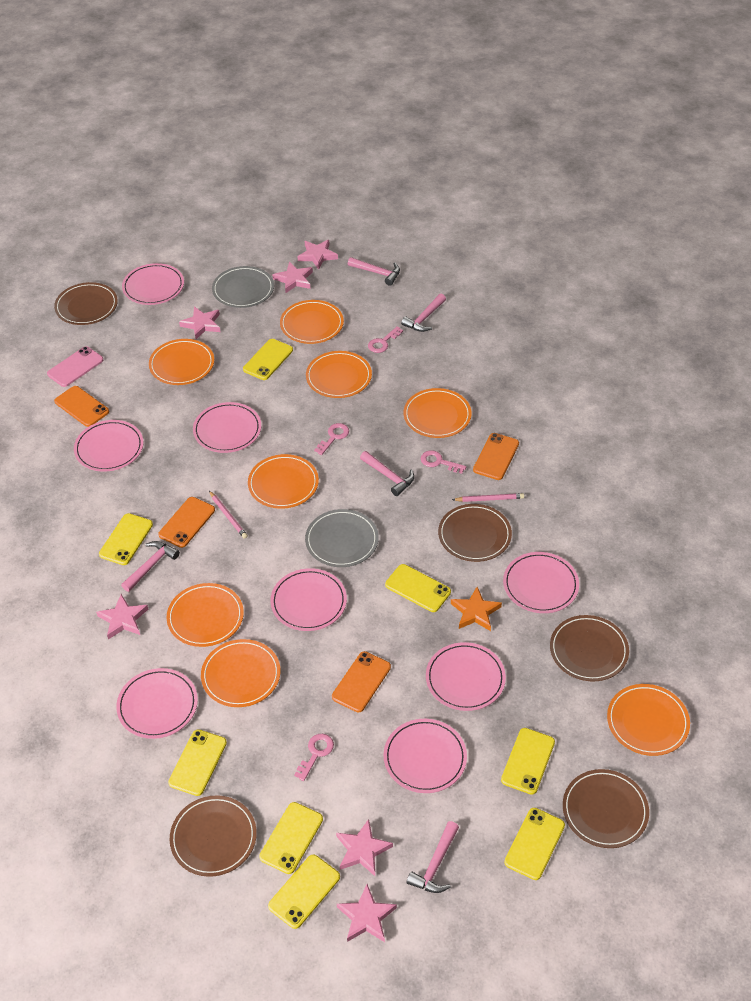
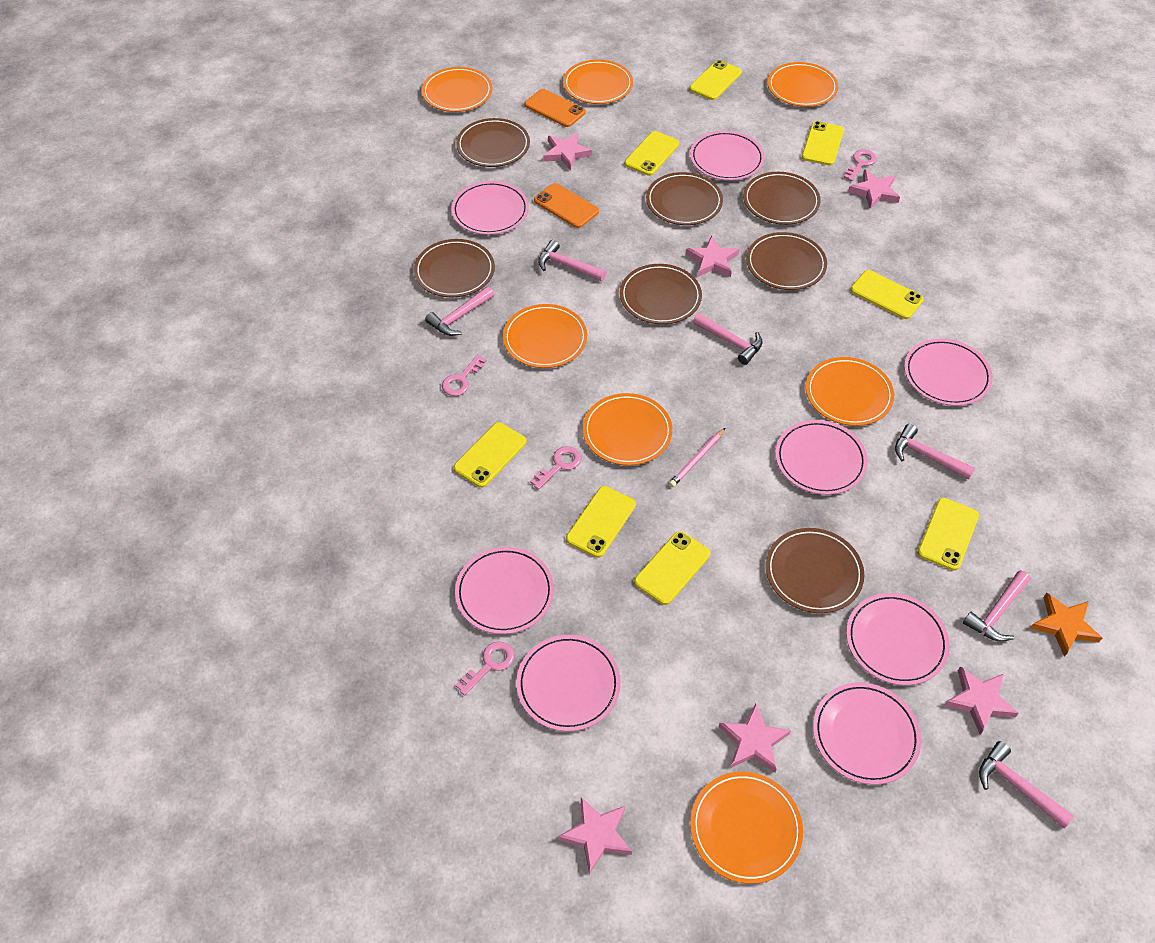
brown plate: 5 -> 7
grey plate: 2 -> 0
orange phone: 4 -> 2
orange plate: 8 -> 7
pink hammer: 5 -> 6
pink pencil: 2 -> 1
pink phone: 1 -> 0

